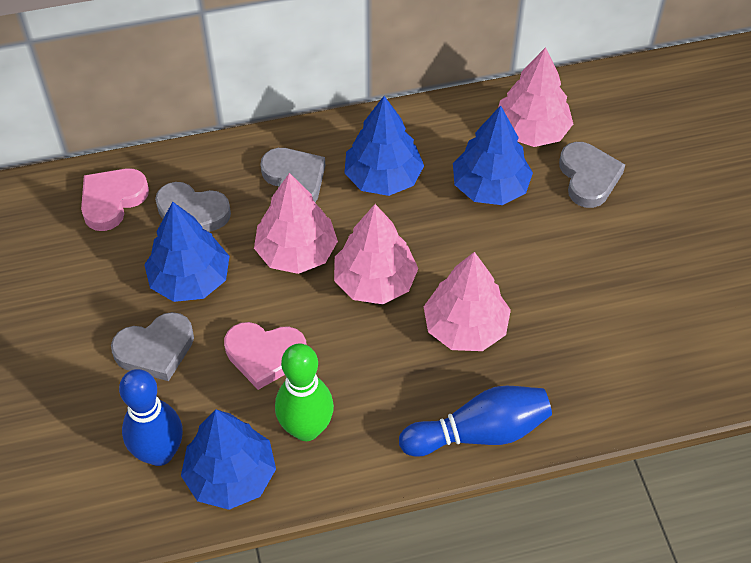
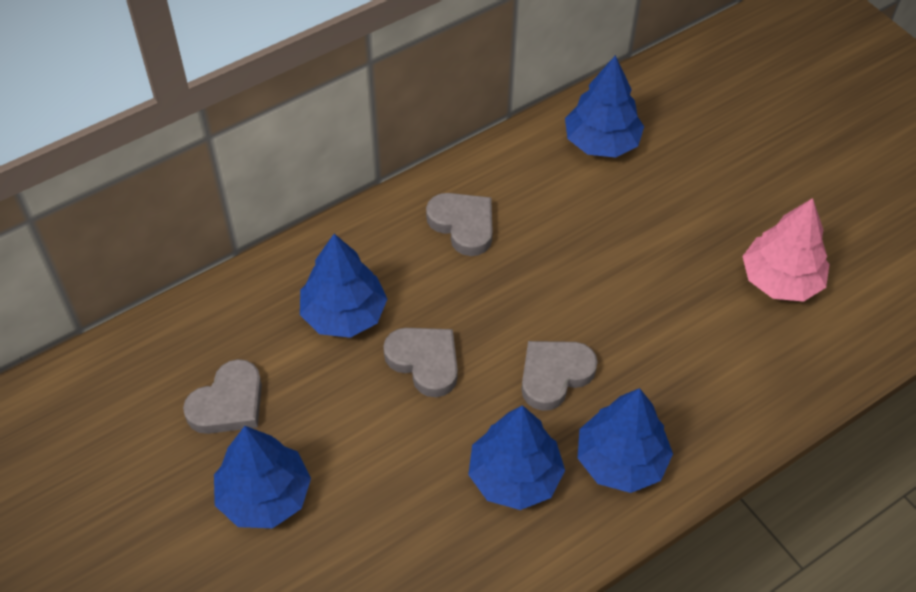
blue bowling pin: 2 -> 0
blue tree: 4 -> 5
green bowling pin: 1 -> 0
pink heart: 2 -> 0
pink tree: 4 -> 1

